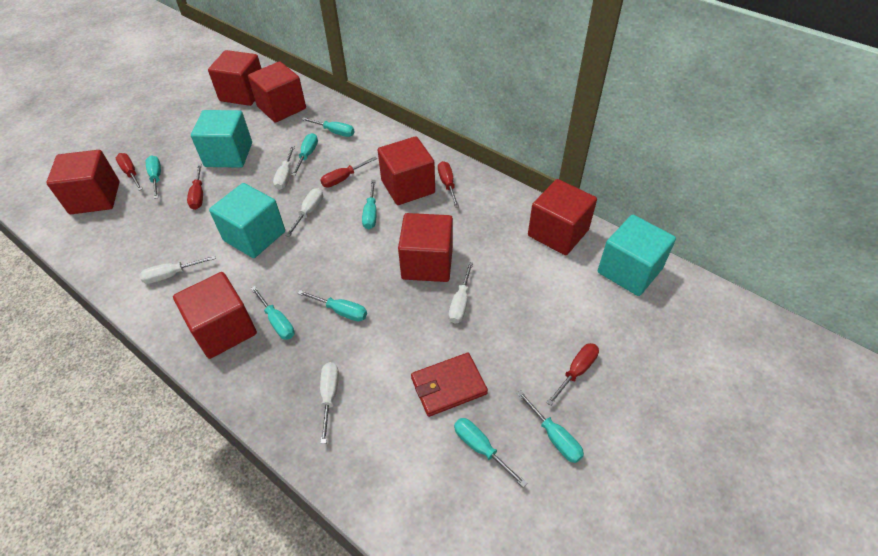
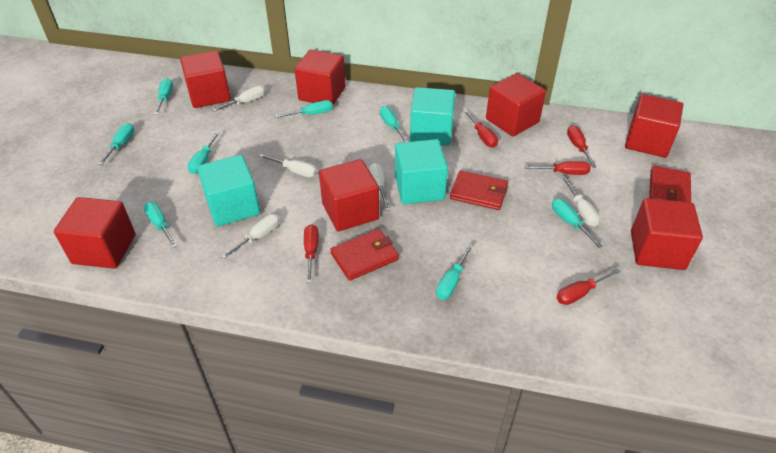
red wallet: 1 -> 3

